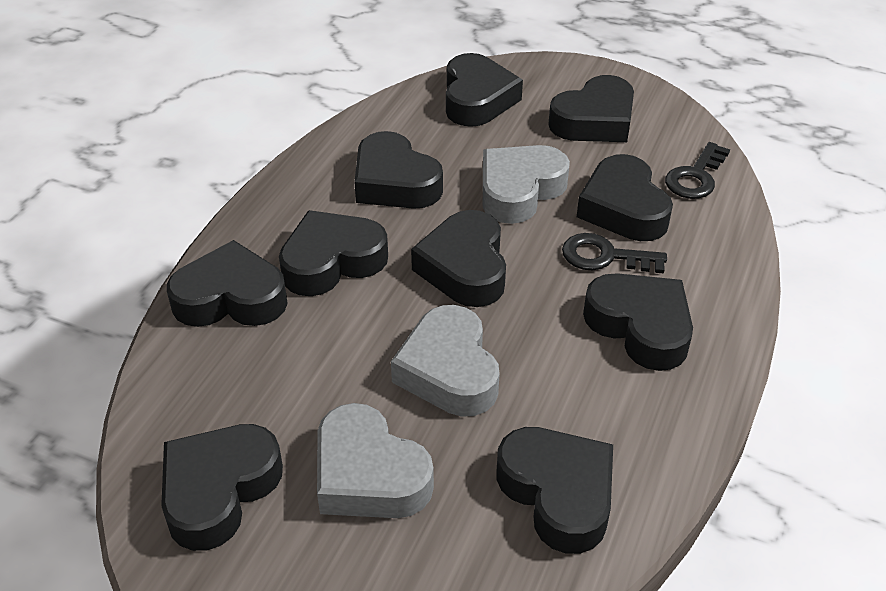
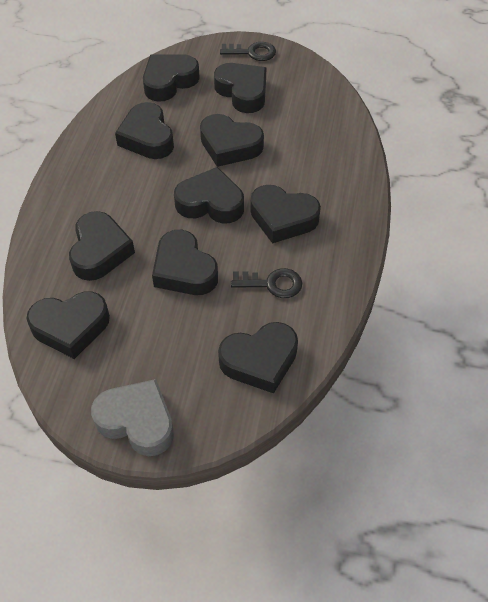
grey heart: 3 -> 1

